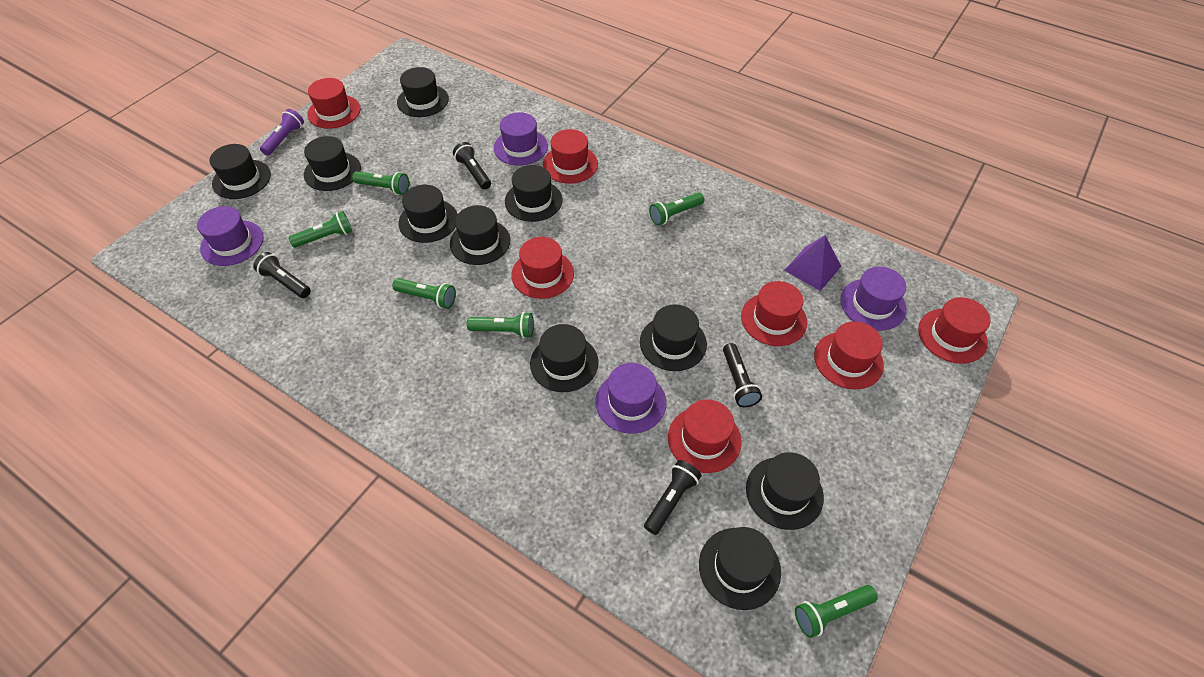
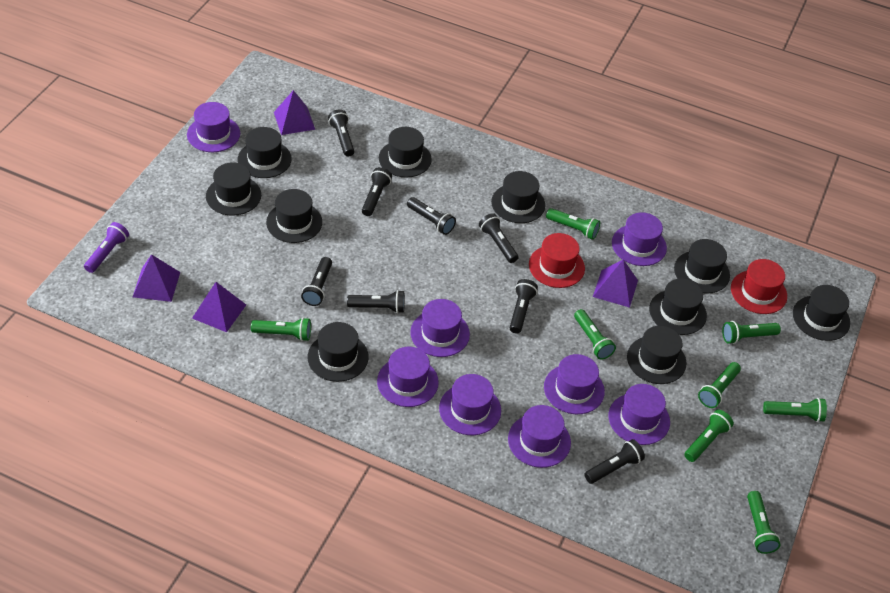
black flashlight: 4 -> 8
green flashlight: 6 -> 8
purple hat: 4 -> 8
purple pyramid: 1 -> 4
red hat: 7 -> 2

